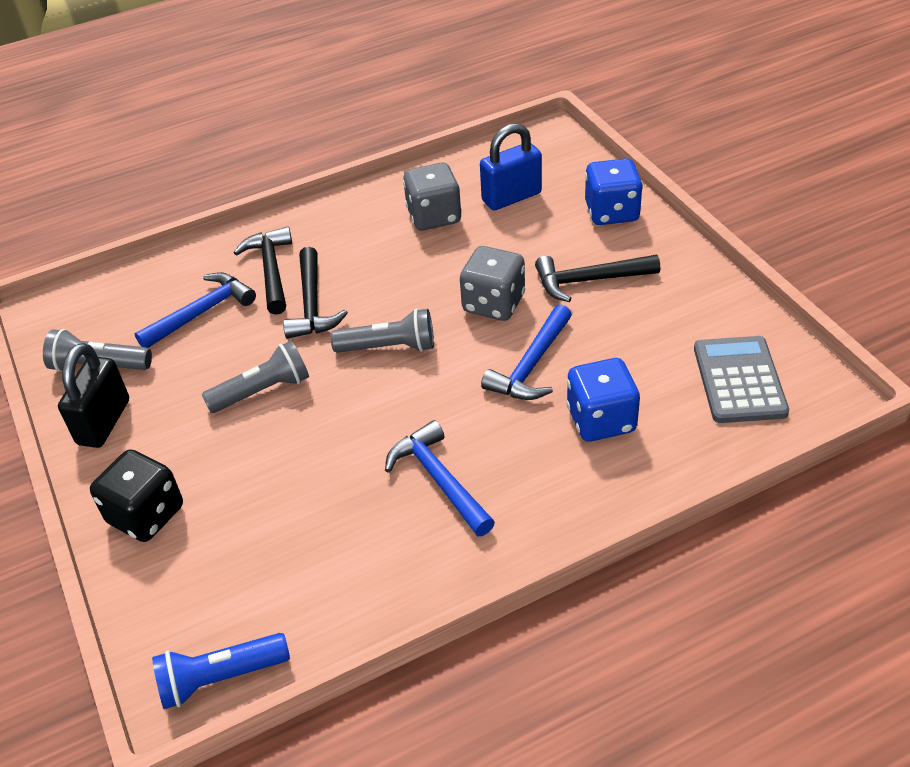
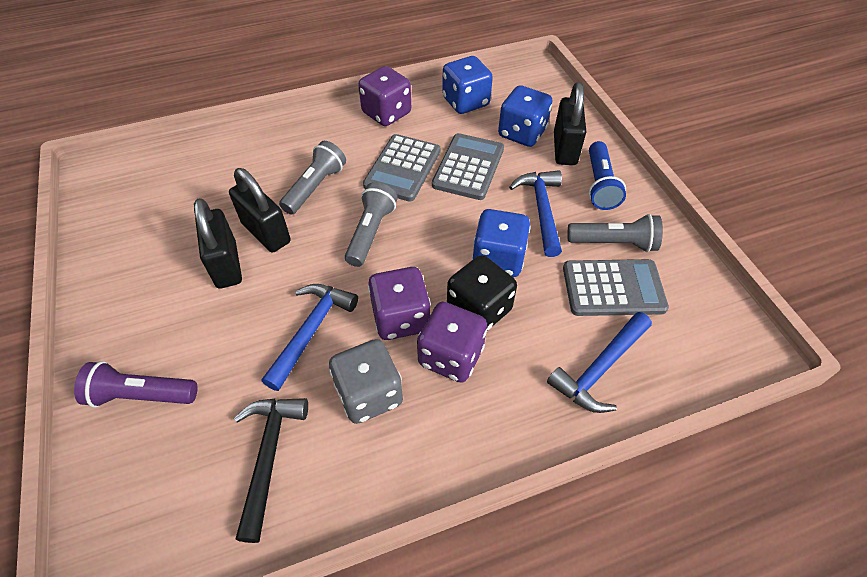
black hammer: 3 -> 1
black padlock: 1 -> 3
blue dice: 2 -> 3
blue padlock: 1 -> 0
grey calculator: 1 -> 3
grey dice: 2 -> 1
purple dice: 0 -> 3
purple flashlight: 0 -> 1

